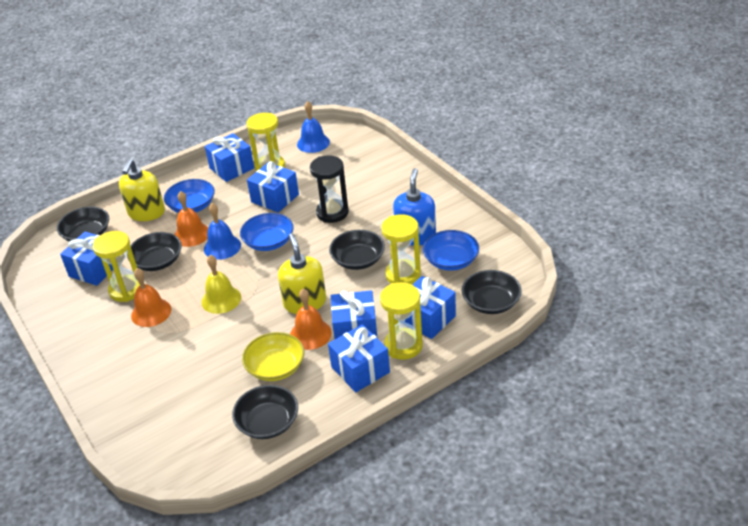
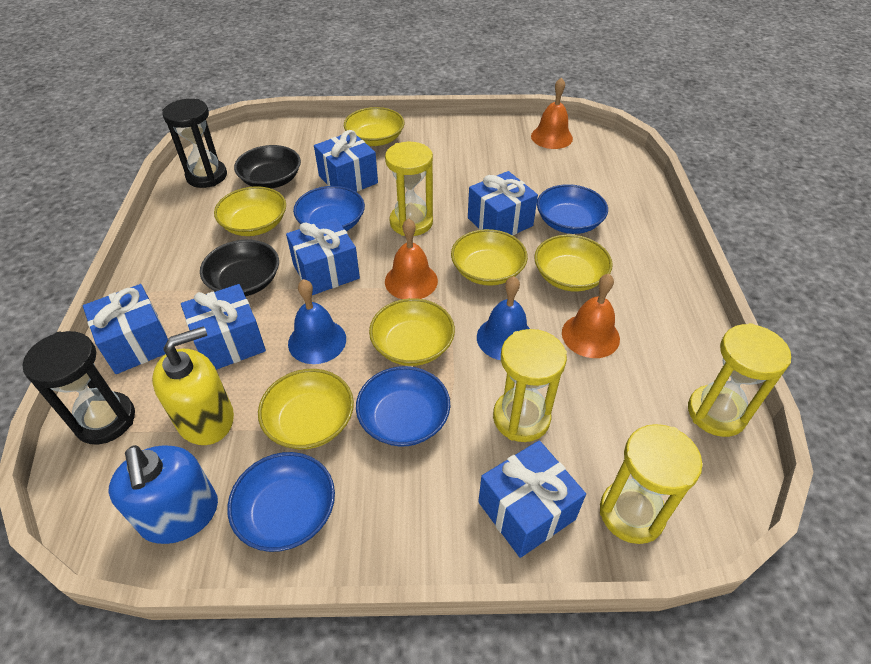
black bowl: 5 -> 2
black hourglass: 1 -> 2
blue bowl: 3 -> 4
yellow bell: 1 -> 0
yellow bowl: 1 -> 6
yellow soap dispenser: 2 -> 1

